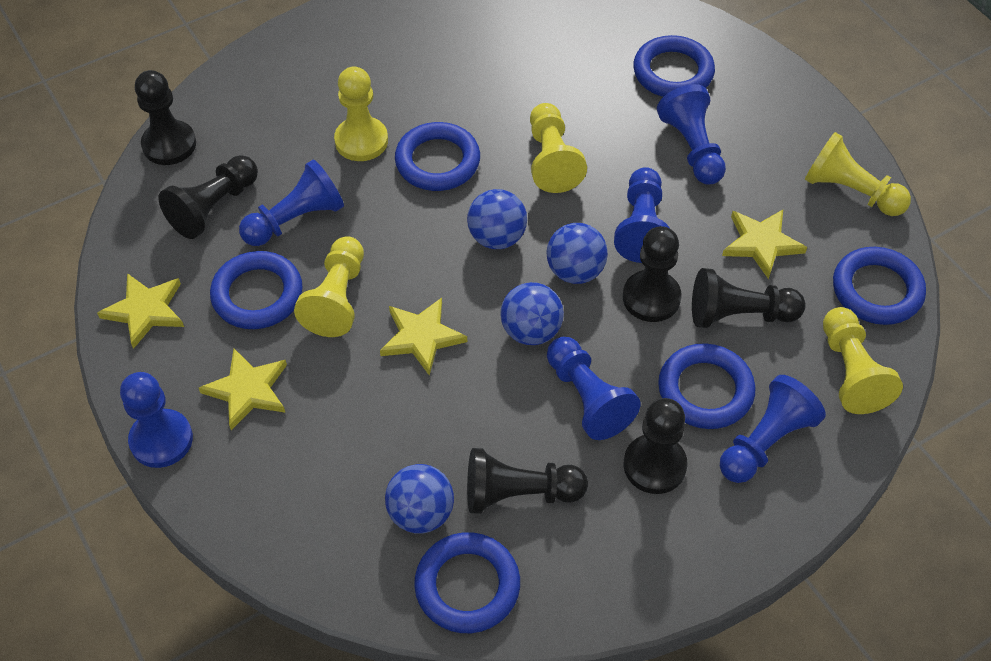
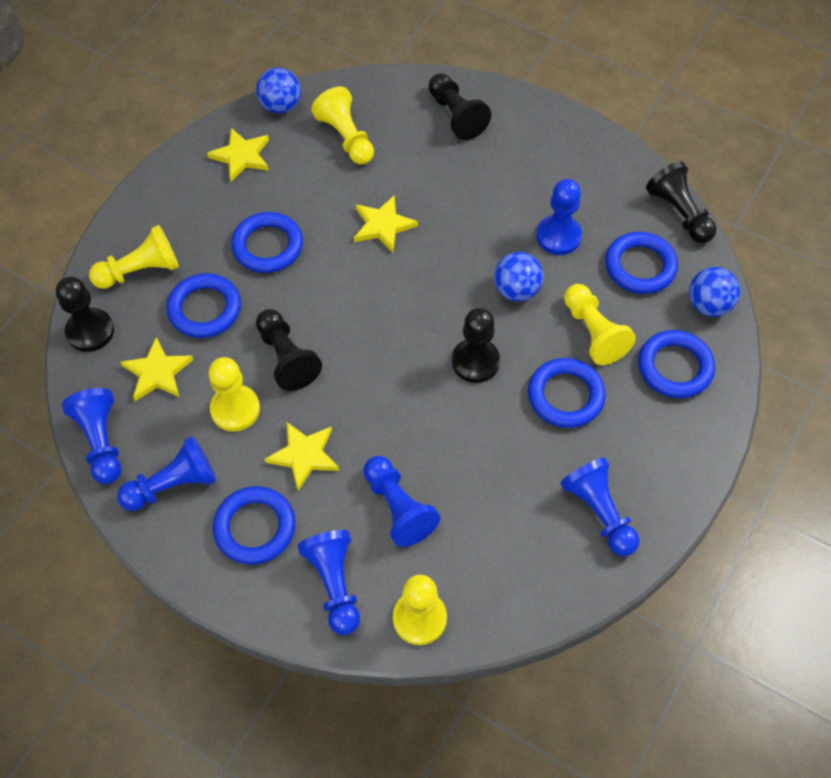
black pawn: 6 -> 5
blue ball: 4 -> 3

